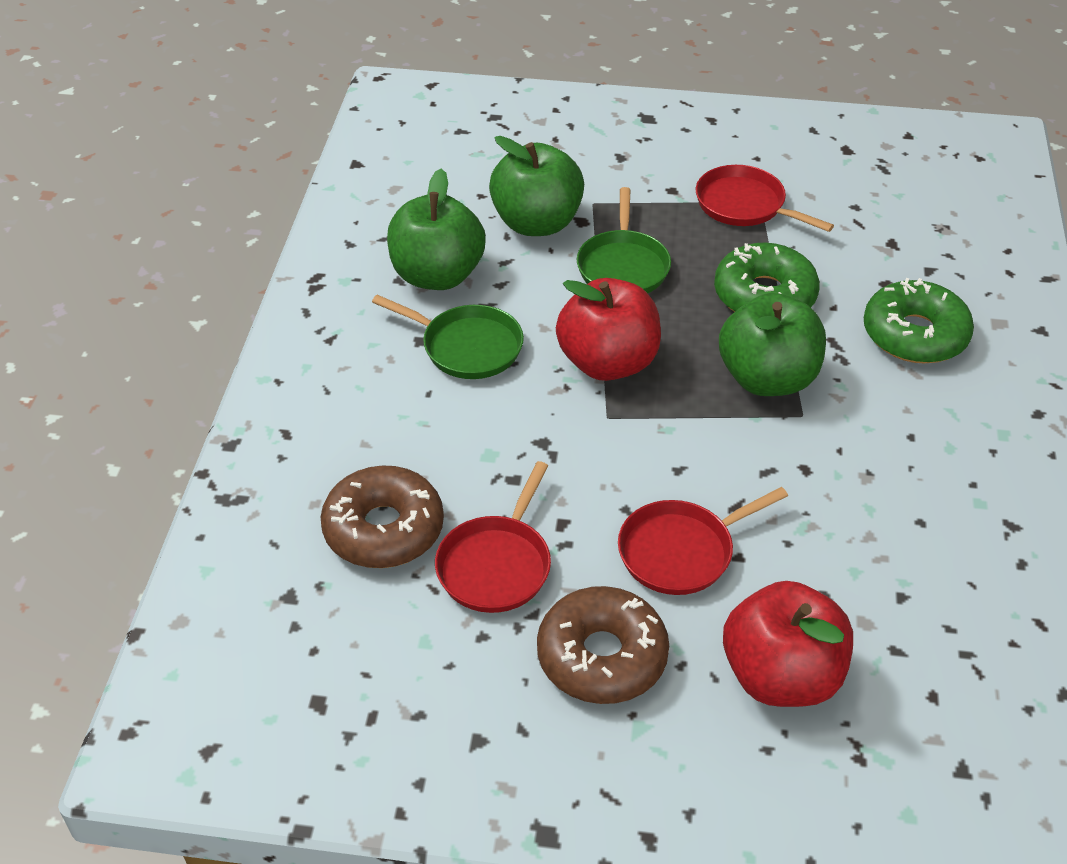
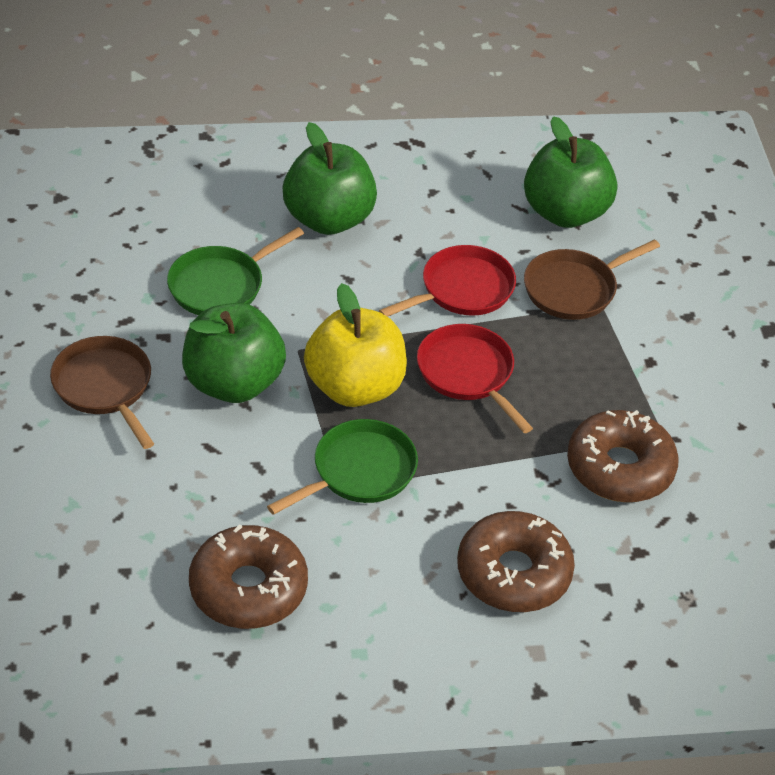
brown donut: 2 -> 3
brown pan: 0 -> 2
green donut: 2 -> 0
red apple: 2 -> 0
red pan: 3 -> 2
yellow apple: 0 -> 1

